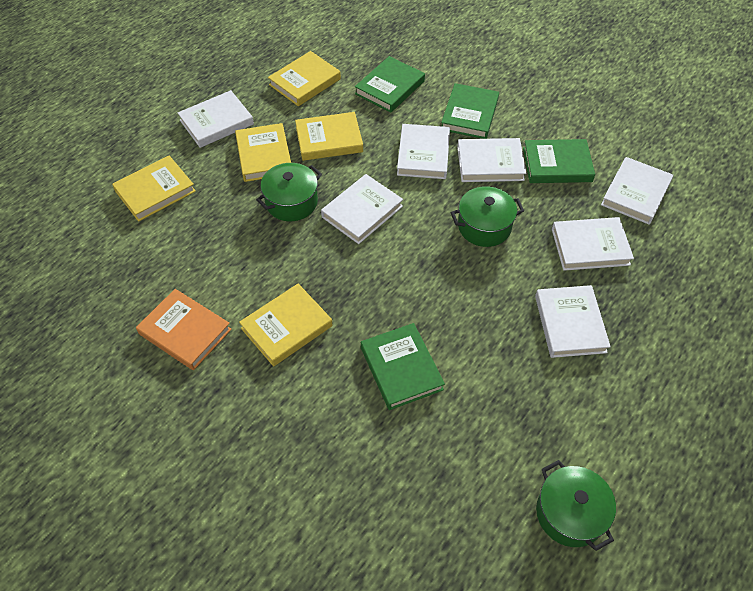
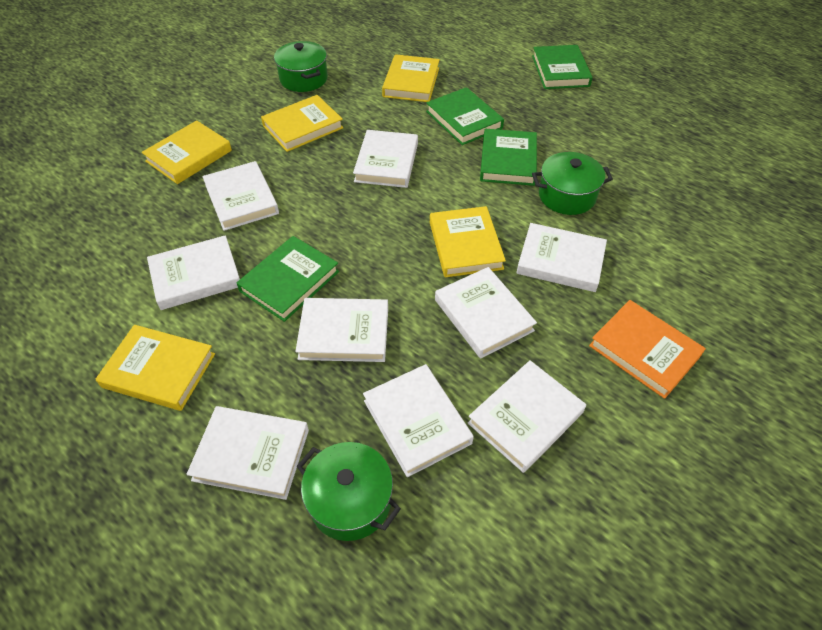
white book: 7 -> 9

